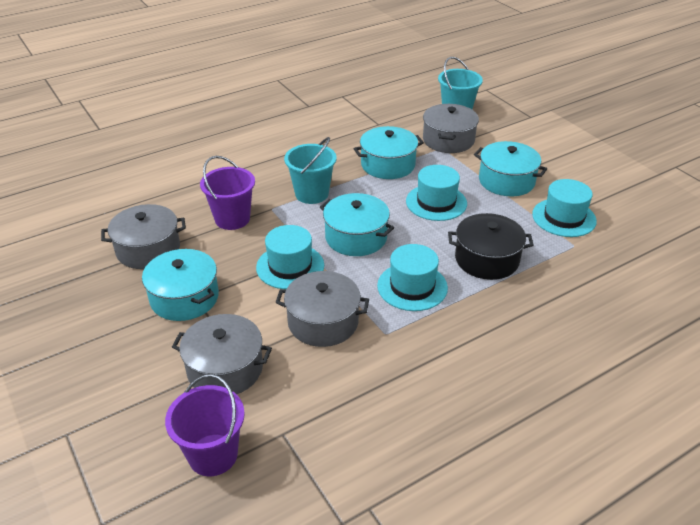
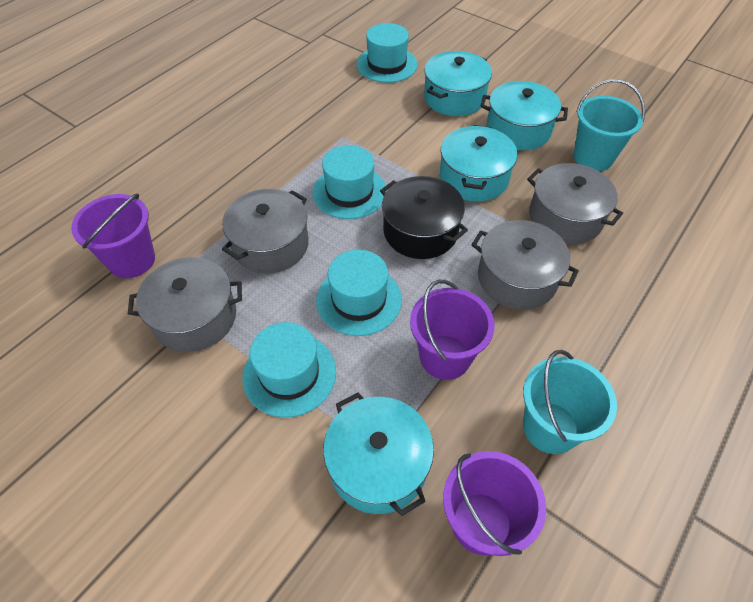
purple bucket: 2 -> 3

